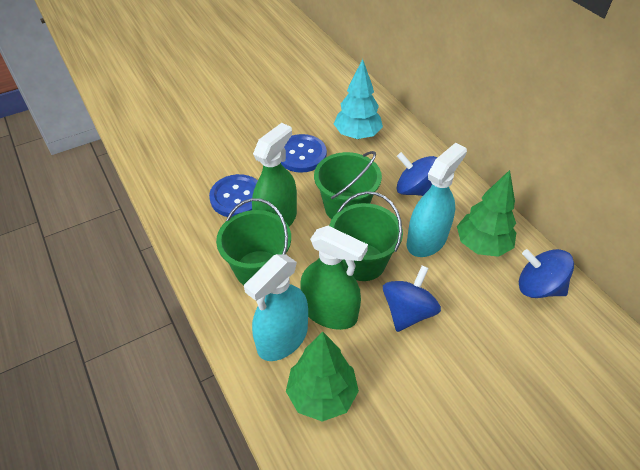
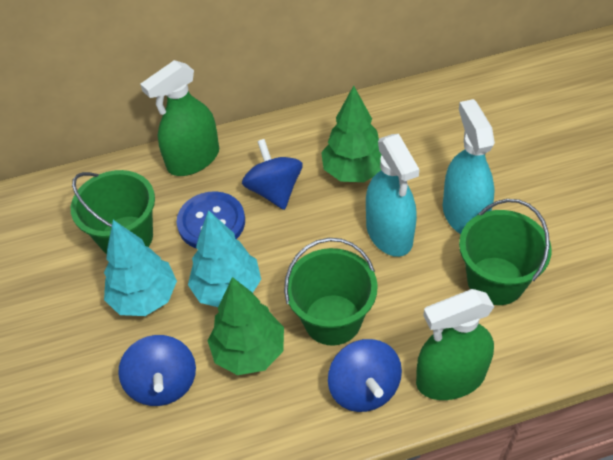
blue button: 2 -> 1
turquoise tree: 1 -> 2

